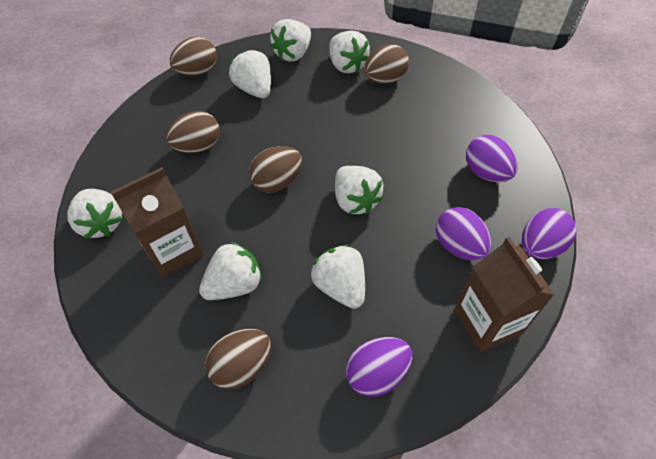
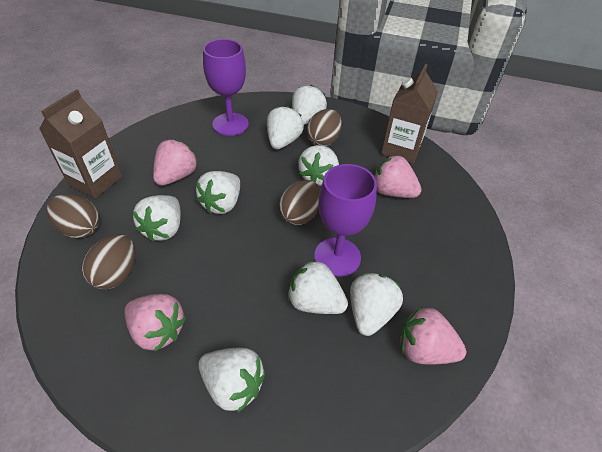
brown egg: 5 -> 4
pink strawberry: 0 -> 4
purple egg: 4 -> 0
purple goblet: 0 -> 2
white strawberry: 7 -> 8

